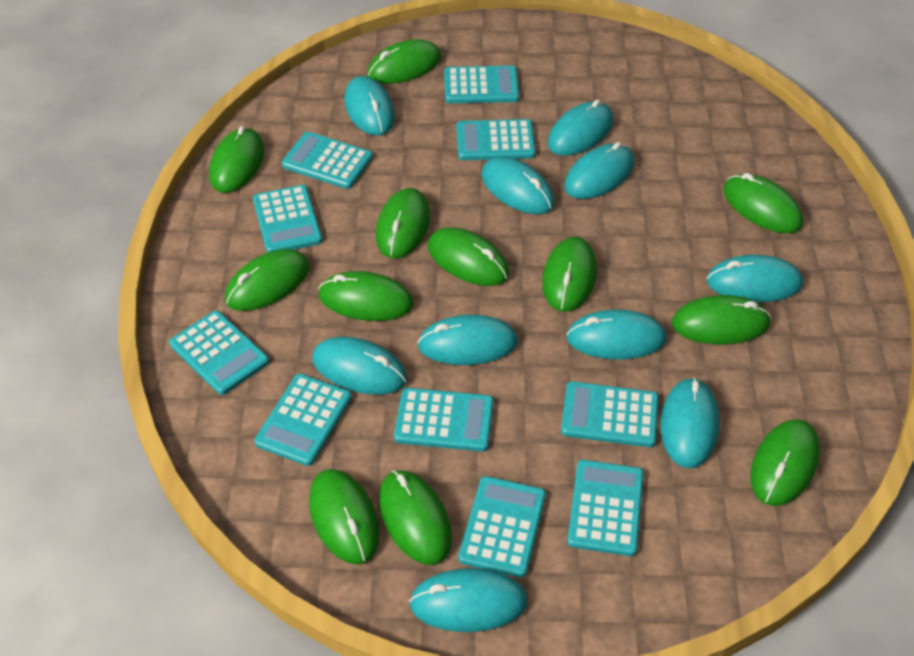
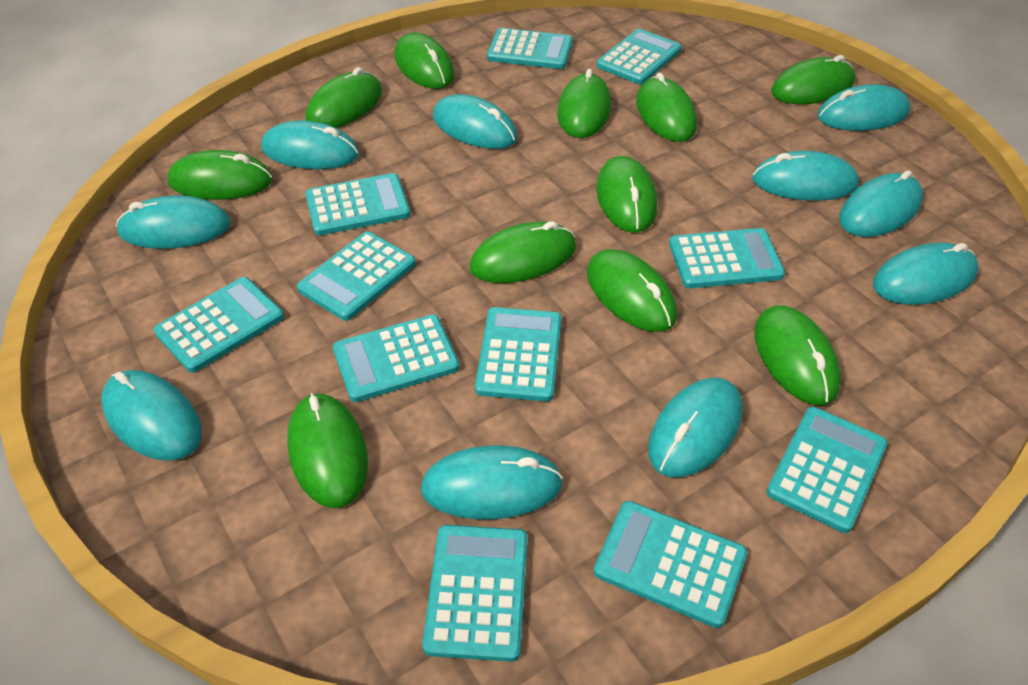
green mouse: 12 -> 11
turquoise calculator: 10 -> 11

